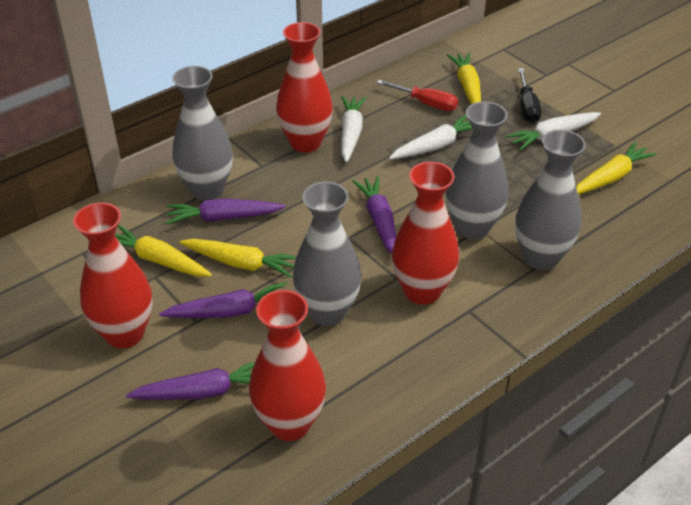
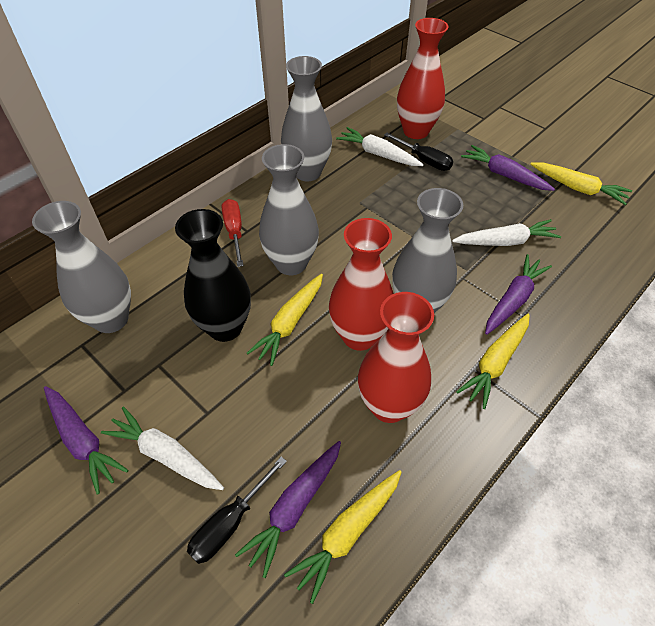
black screwdriver: 1 -> 2
black vase: 0 -> 1
red vase: 4 -> 3

